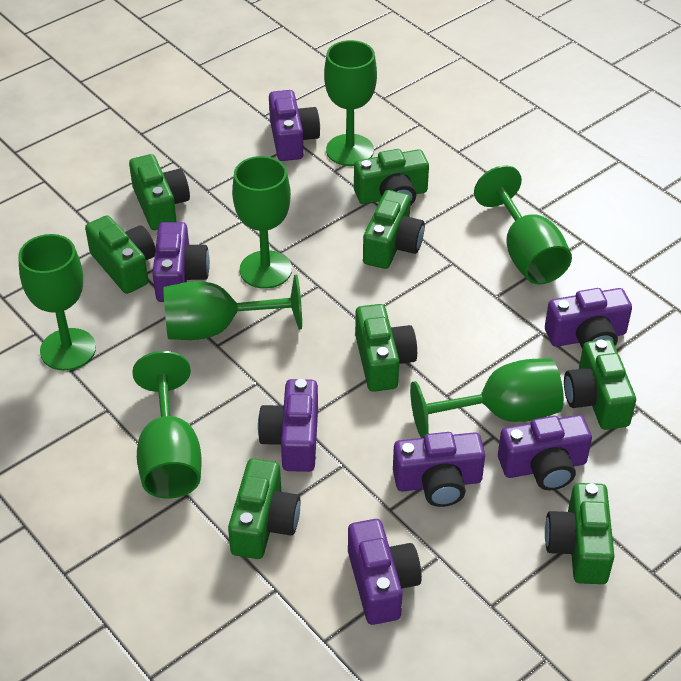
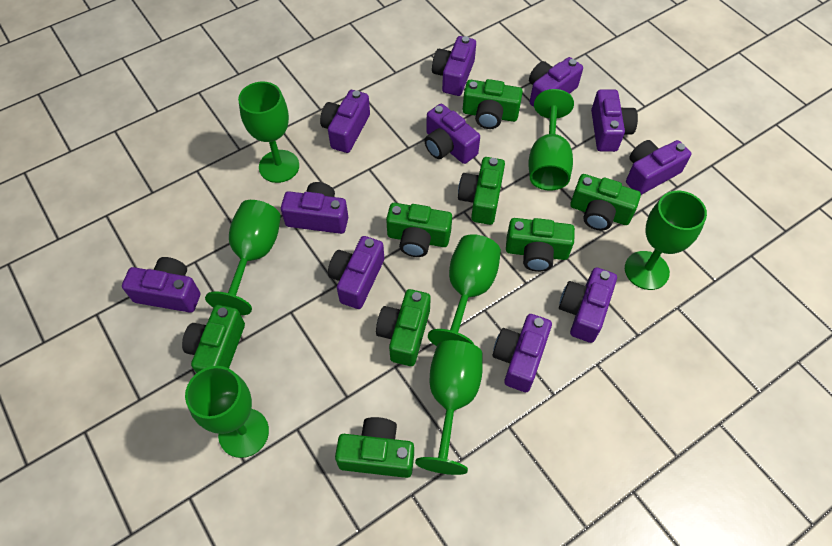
purple camera: 7 -> 11

